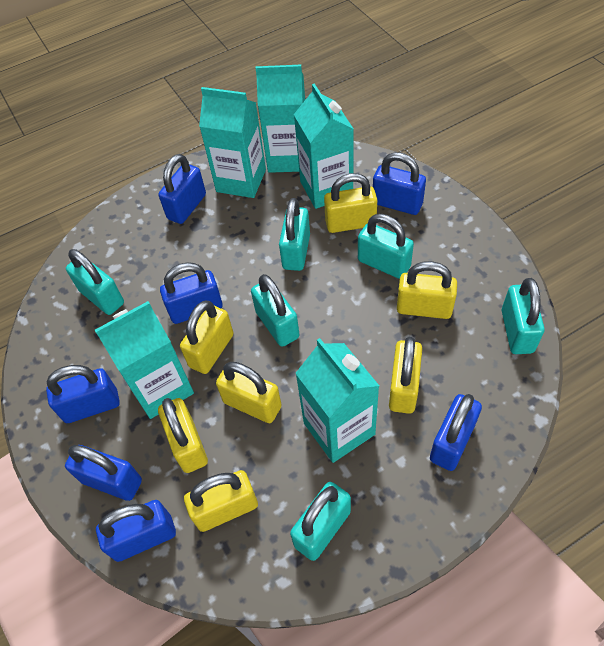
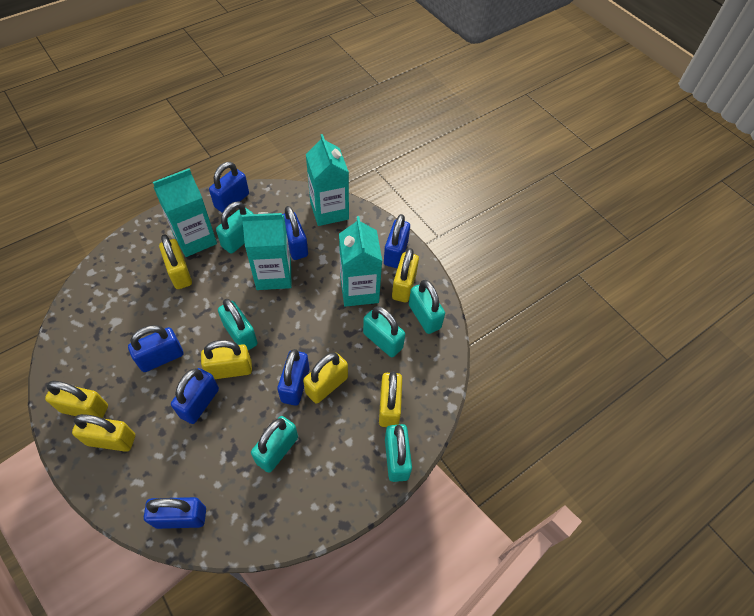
turquoise carton: 5 -> 4

